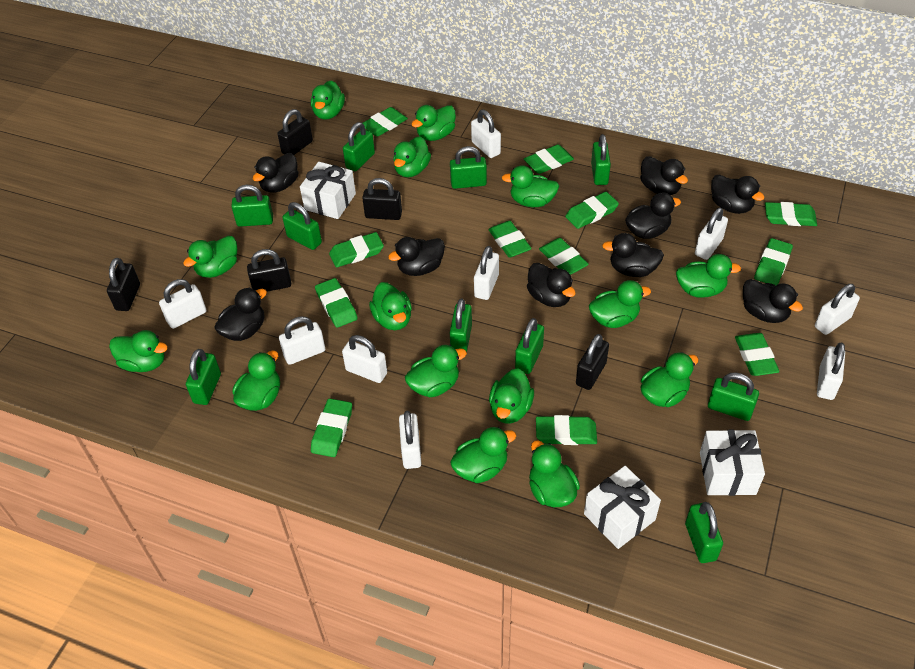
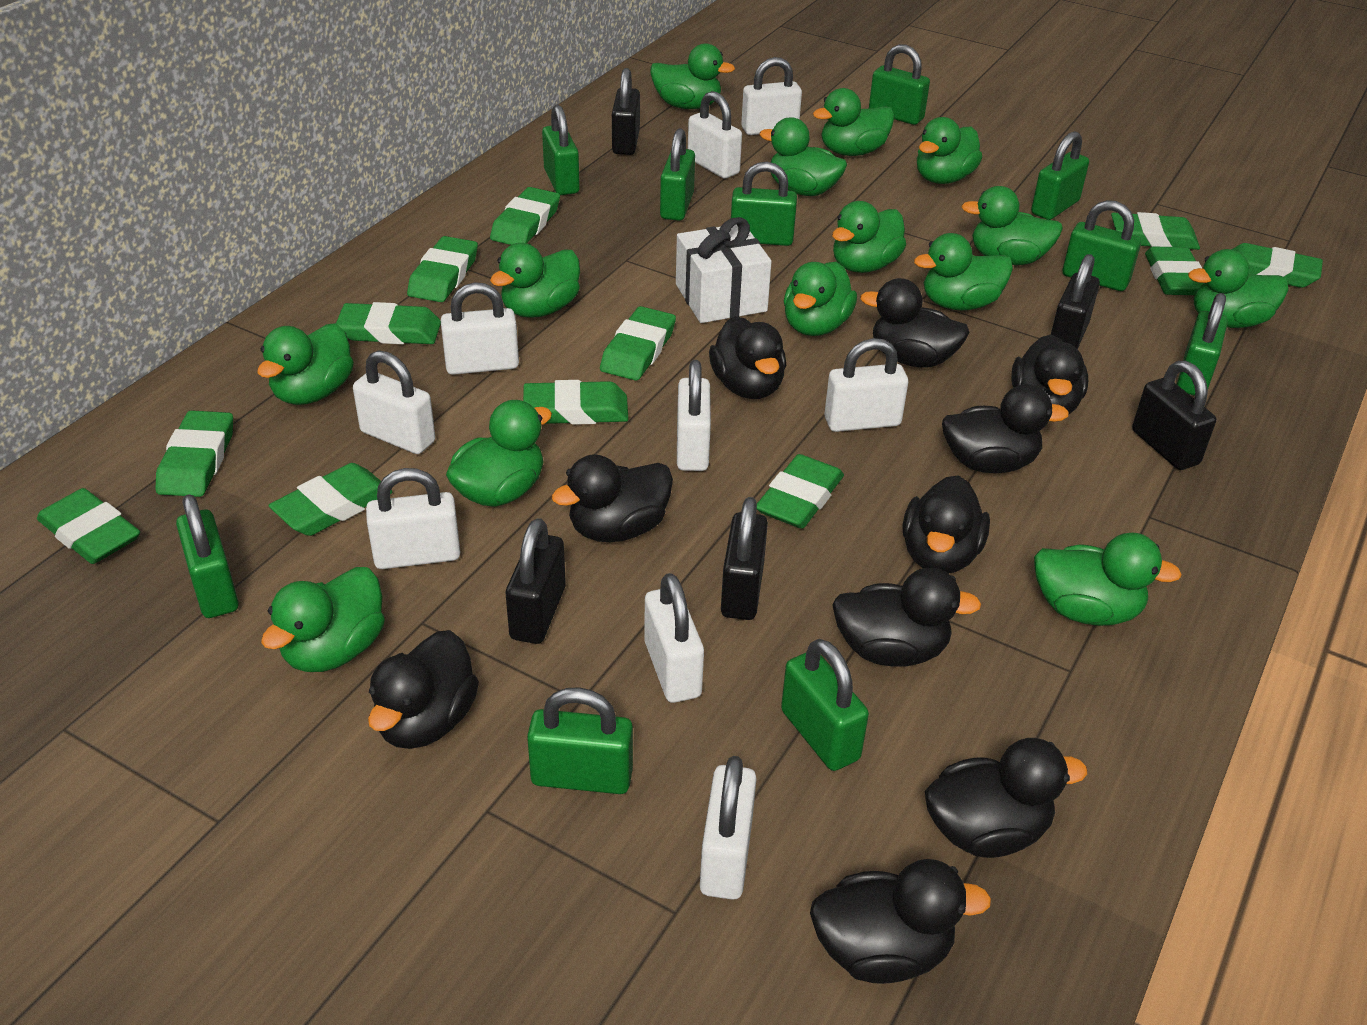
black duck: 9 -> 10
green duck: 15 -> 14
white gift: 3 -> 1

